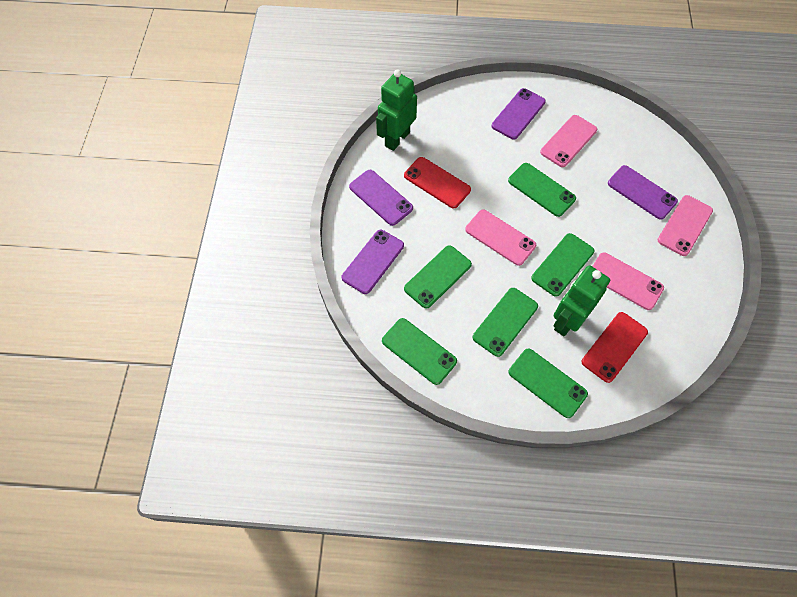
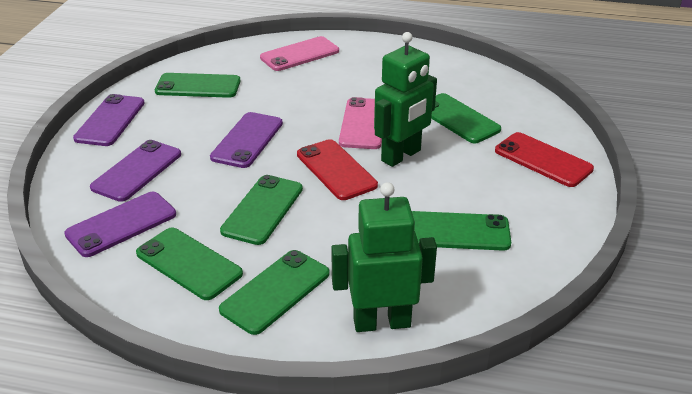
pink phone: 4 -> 2

